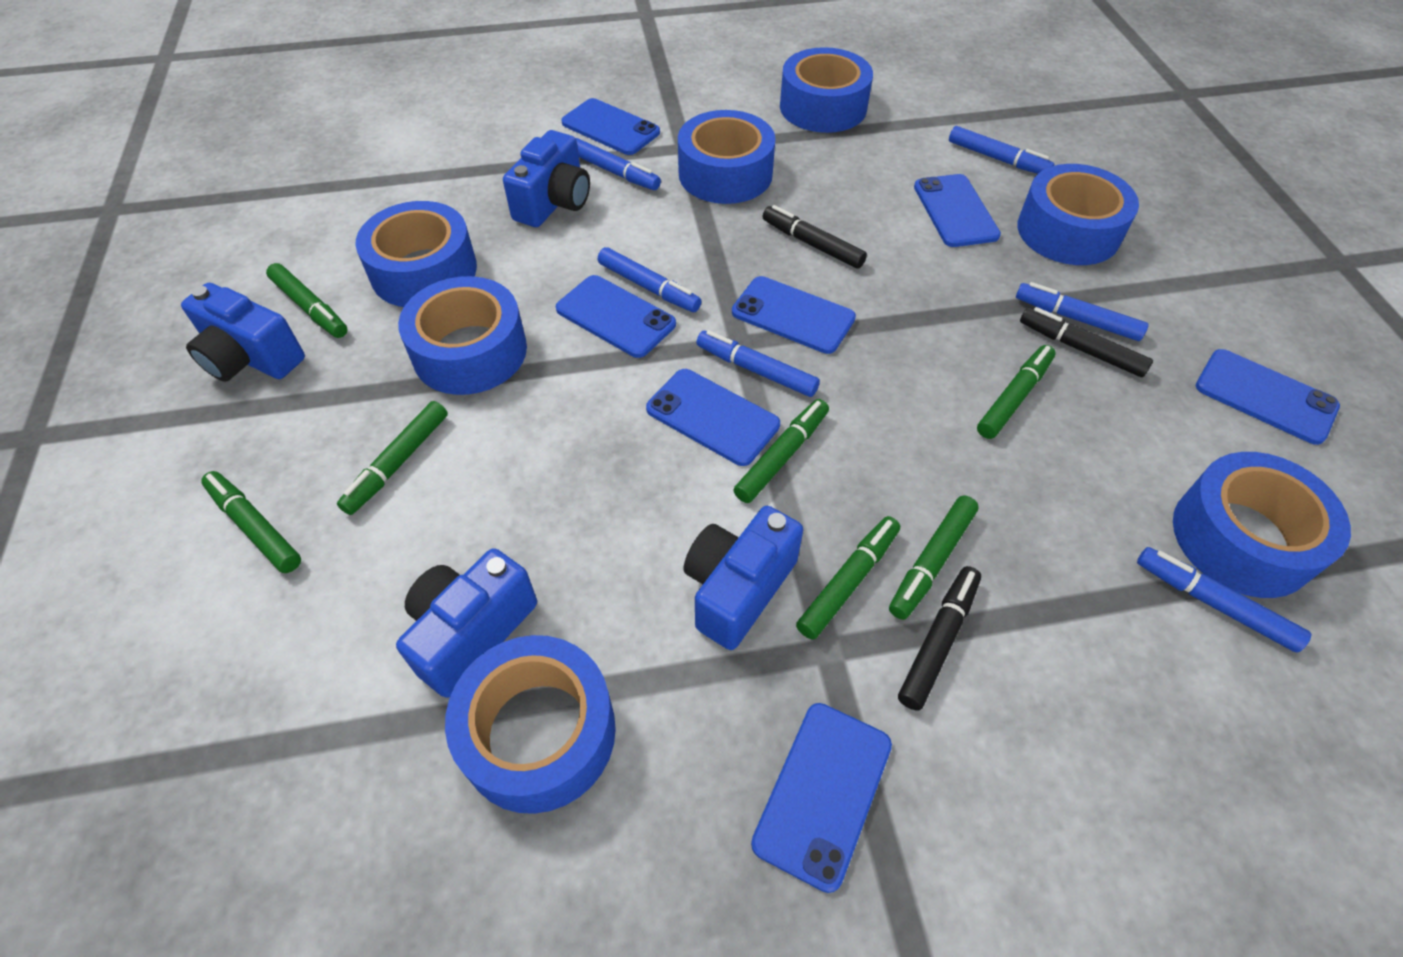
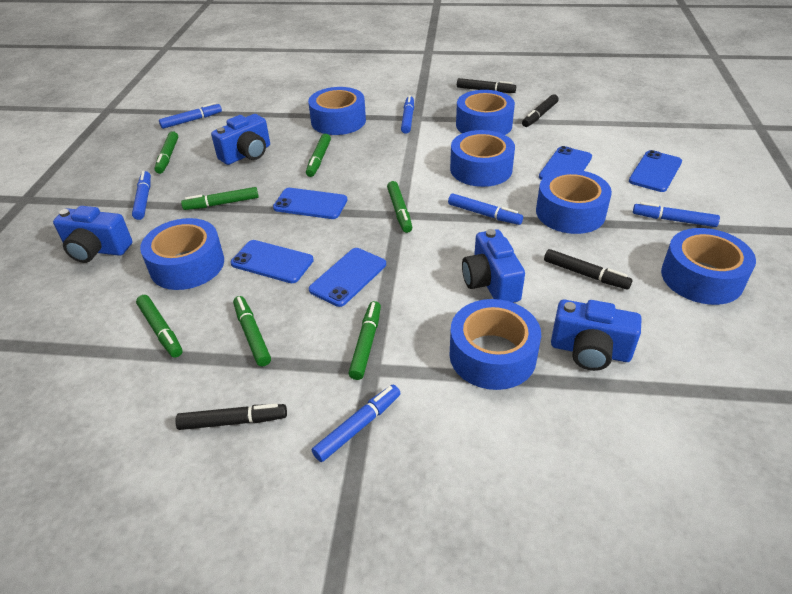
black marker: 3 -> 4
blue phone: 7 -> 5

